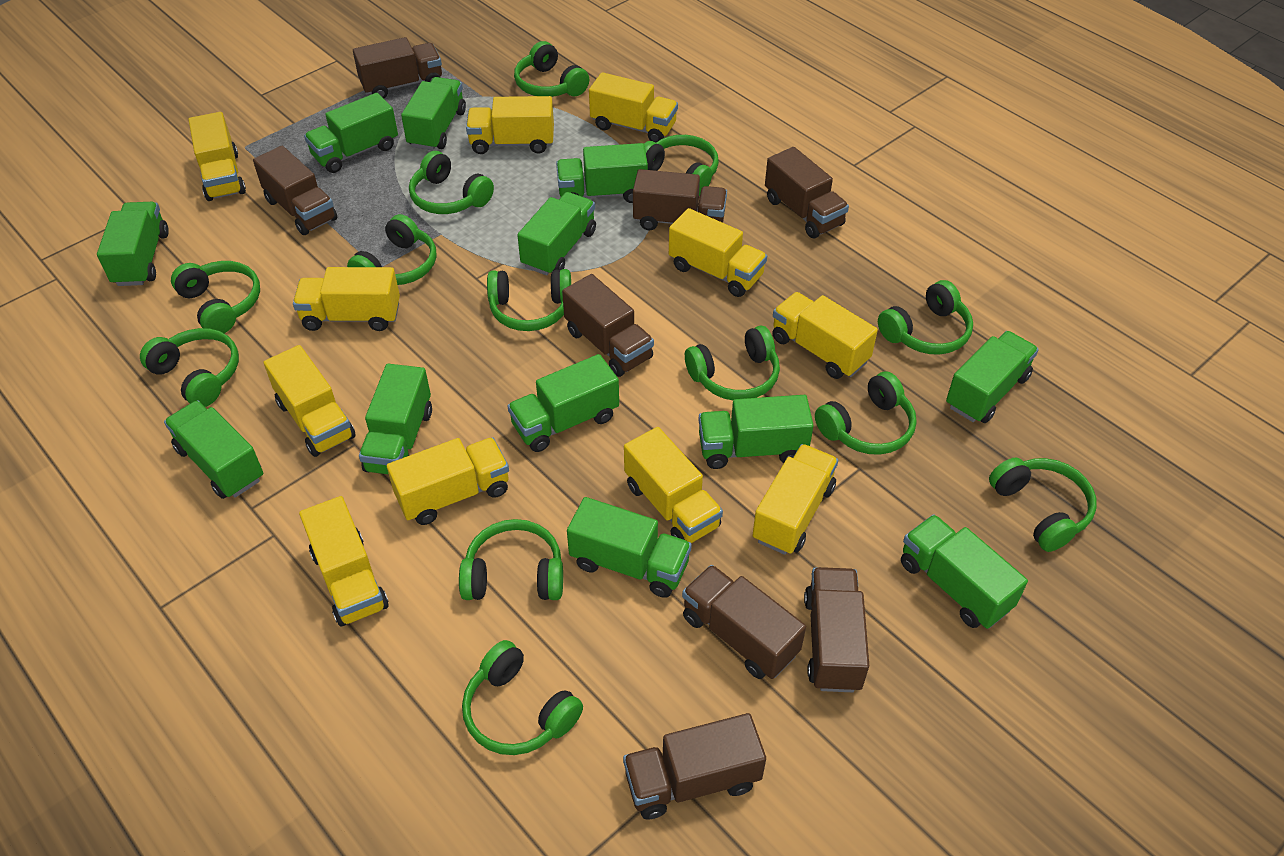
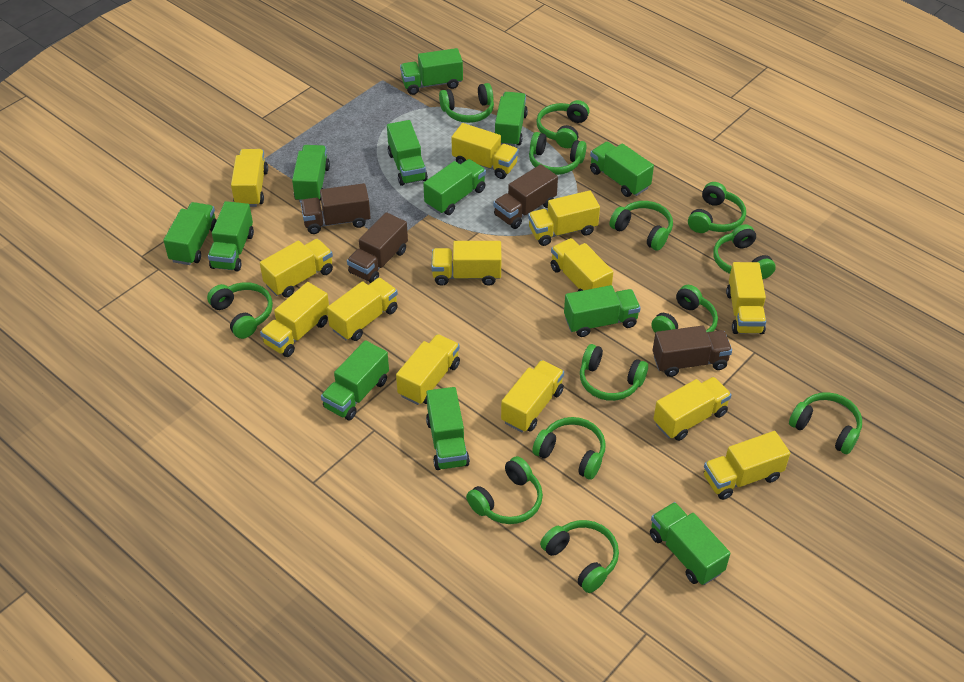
brown truck: 8 -> 4
yellow truck: 11 -> 13

